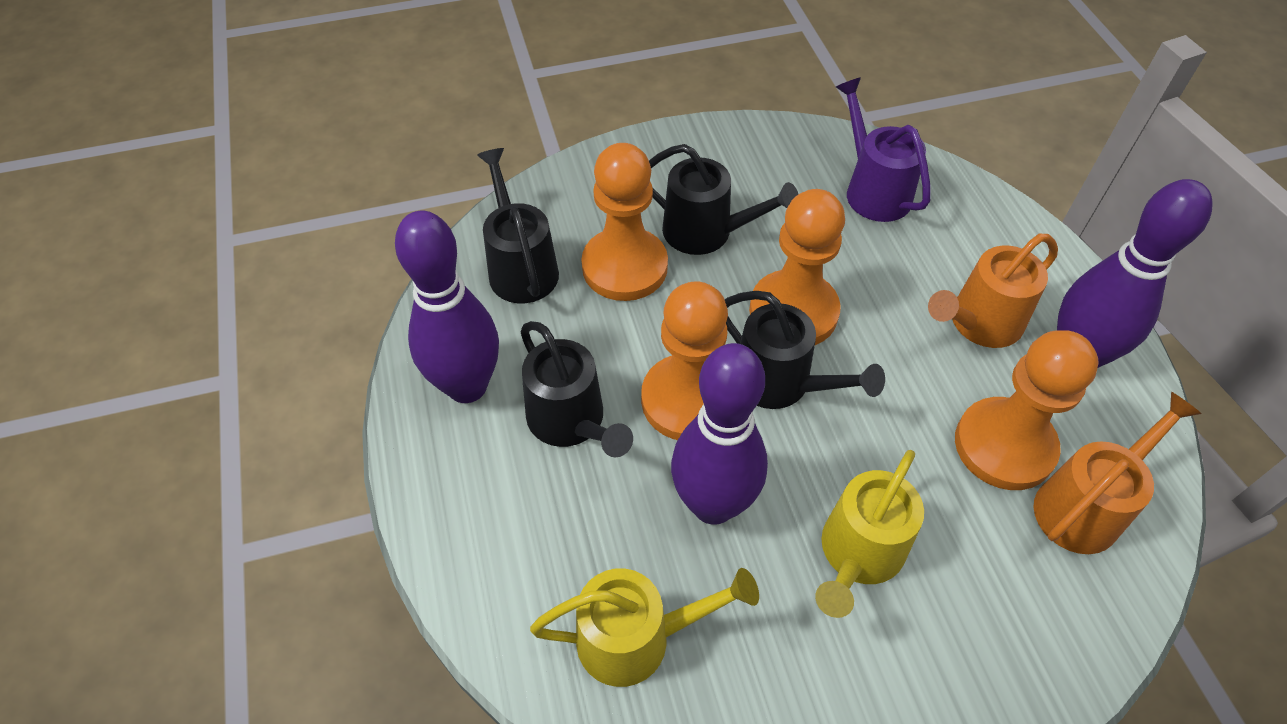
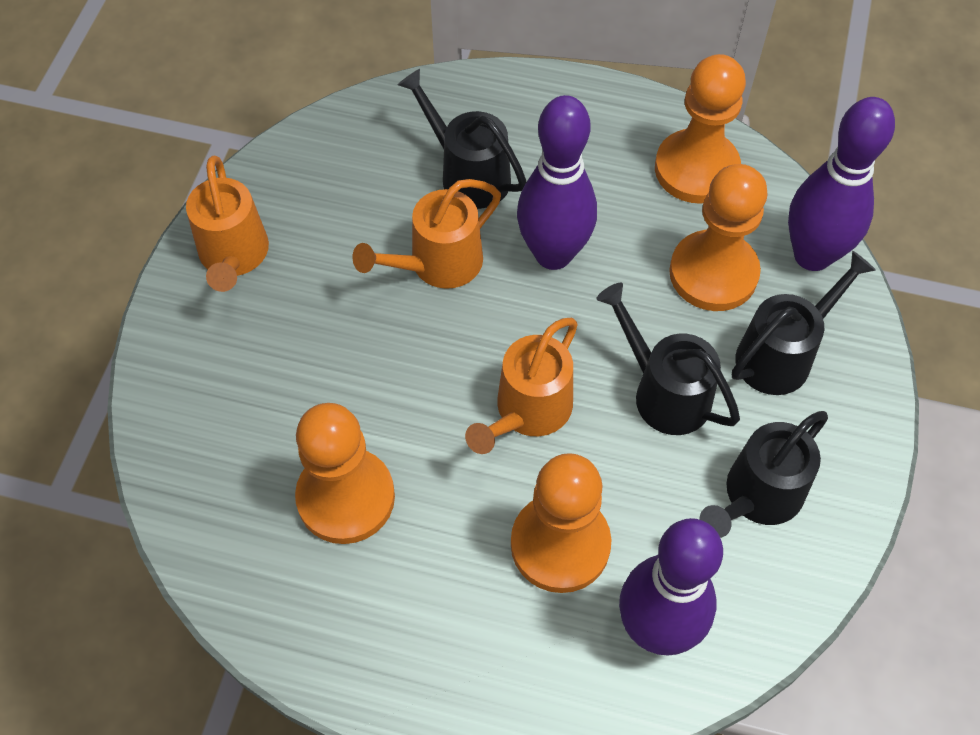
orange watering can: 2 -> 3
purple watering can: 1 -> 0
yellow watering can: 2 -> 0

